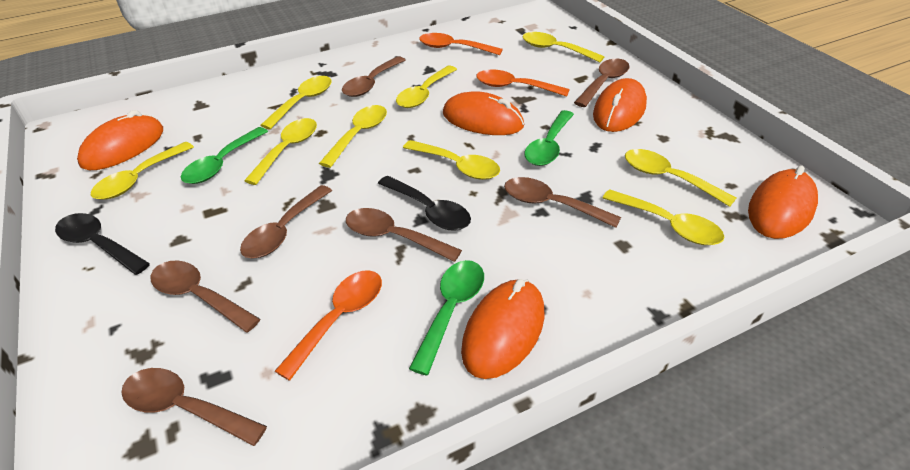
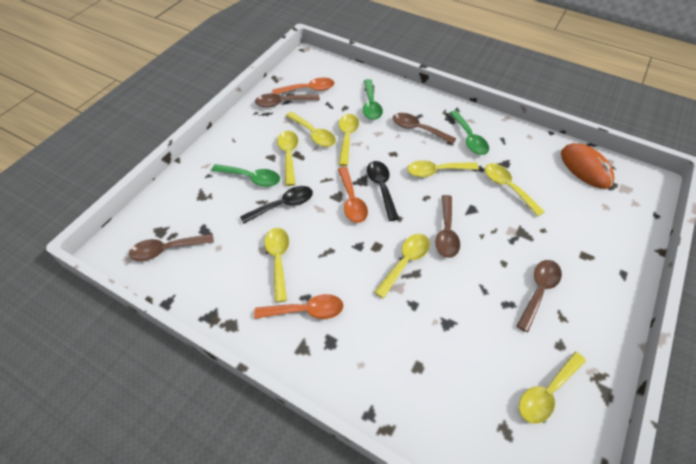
brown spoon: 7 -> 5
orange mouse: 5 -> 1
yellow spoon: 9 -> 8

